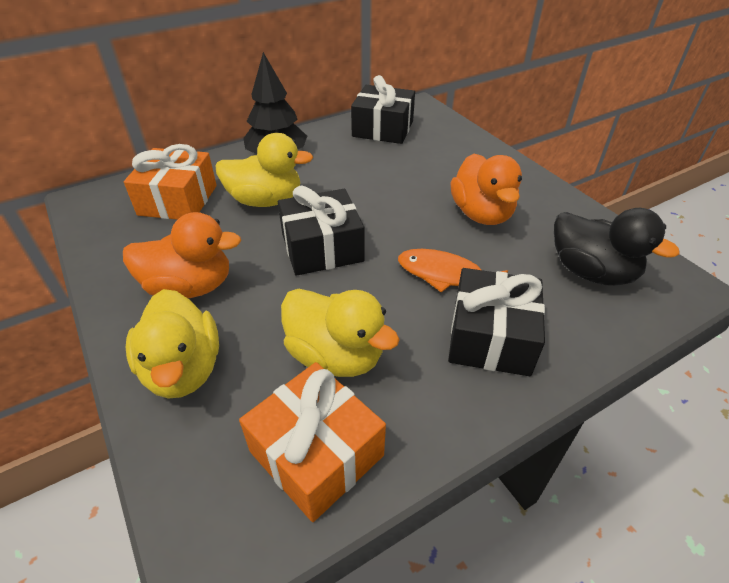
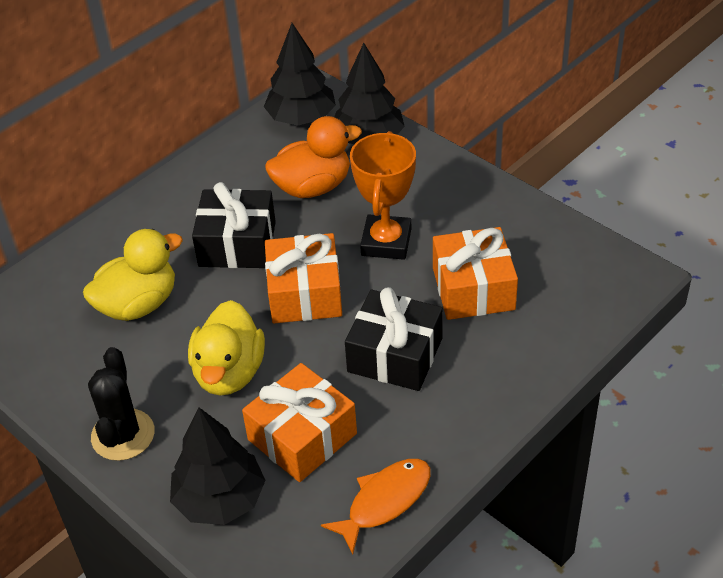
black cactus: 0 -> 1
black duck: 1 -> 0
black gift: 3 -> 2
black tree: 1 -> 3
orange duck: 2 -> 1
orange gift: 2 -> 3
orange trophy: 0 -> 1
yellow duck: 3 -> 2

